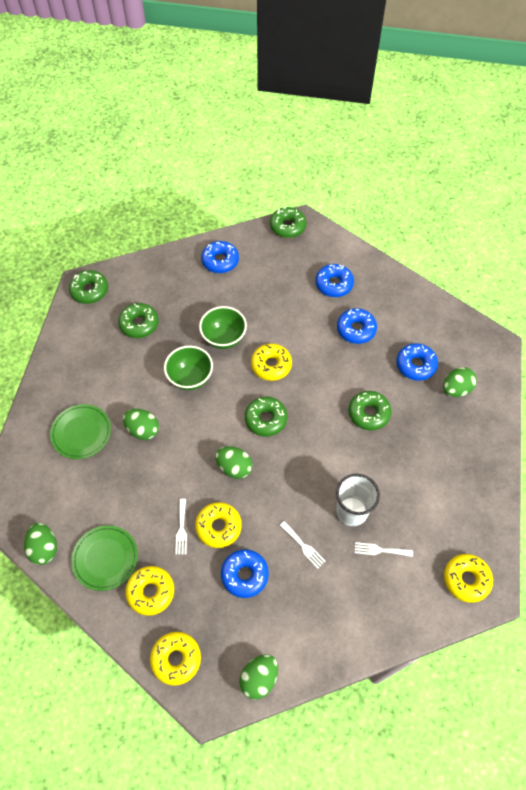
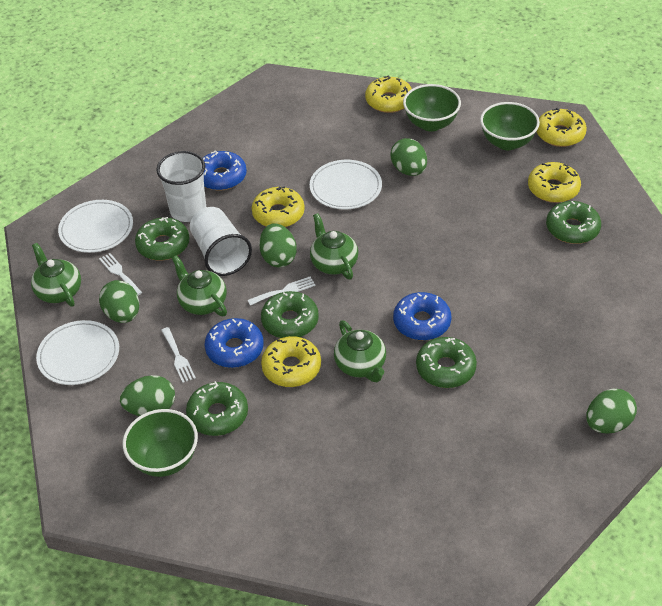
blue donut: 5 -> 3
green bowl: 2 -> 3
green plate: 2 -> 0
green teapot: 0 -> 4
white cup: 1 -> 2
white plate: 0 -> 3

